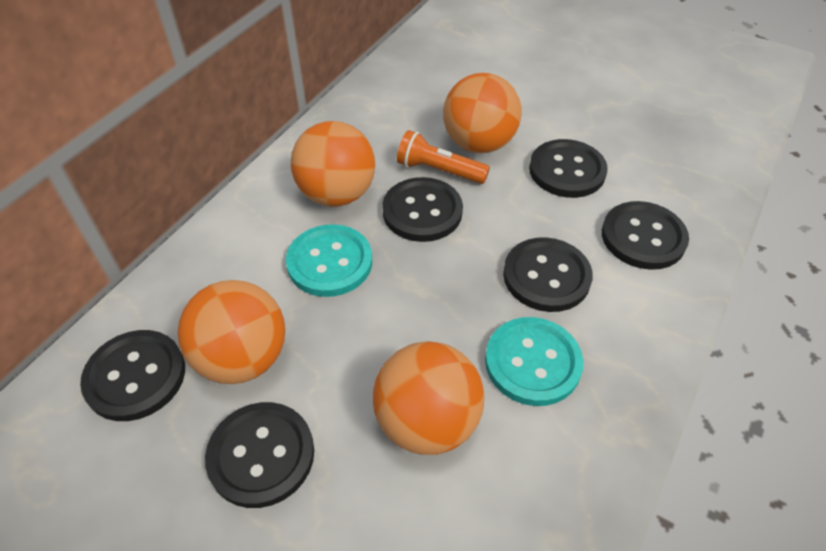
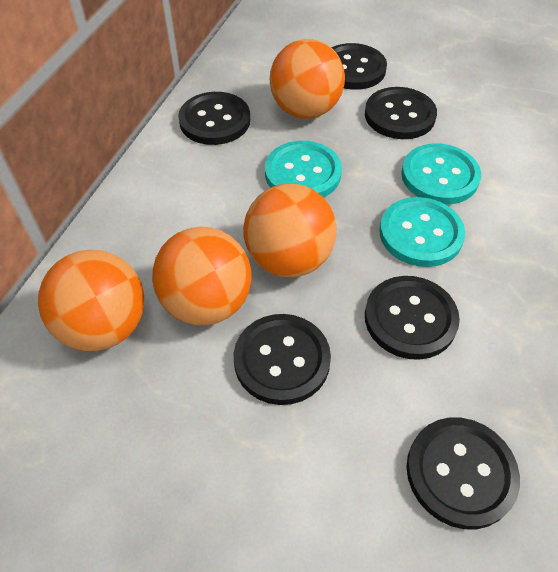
orange flashlight: 1 -> 0
turquoise button: 2 -> 3

